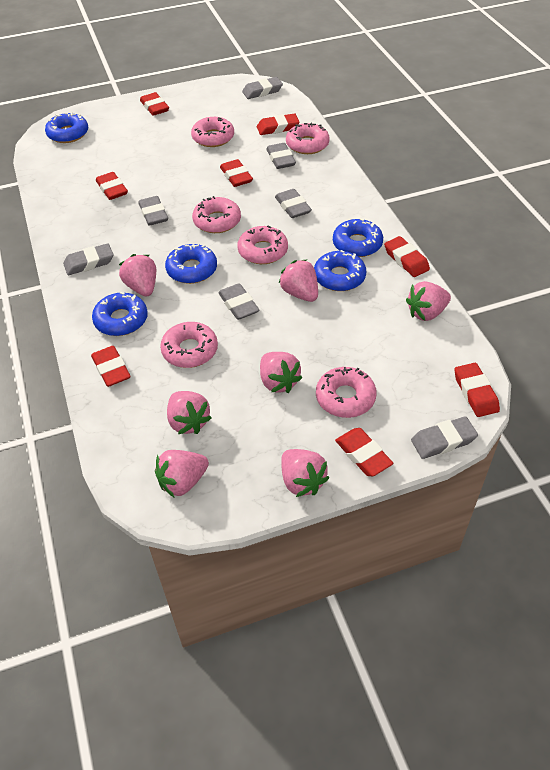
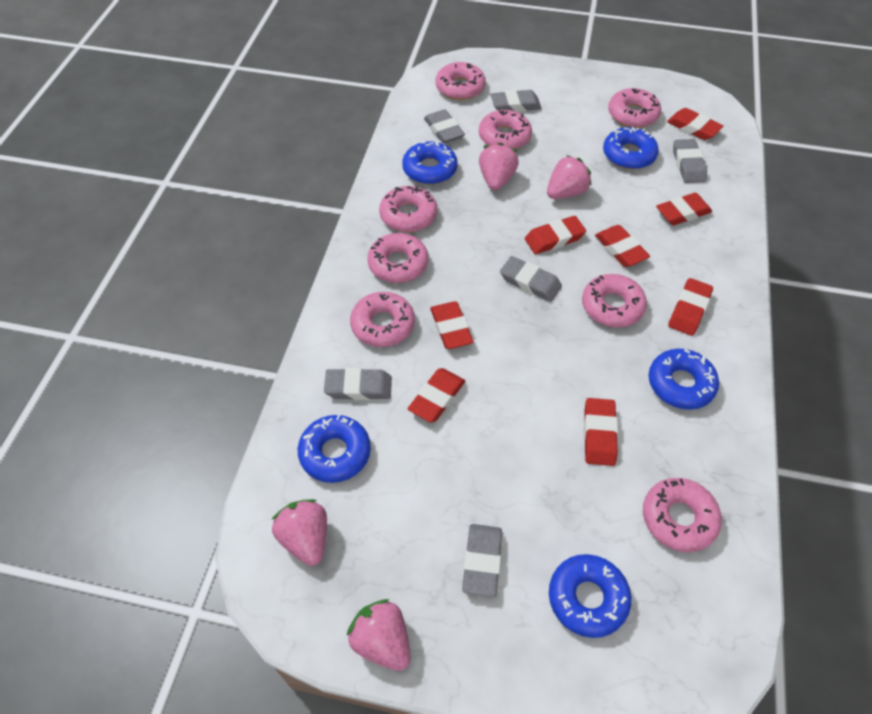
grey eraser: 7 -> 6
pink donut: 6 -> 8
pink strawberry: 7 -> 4

